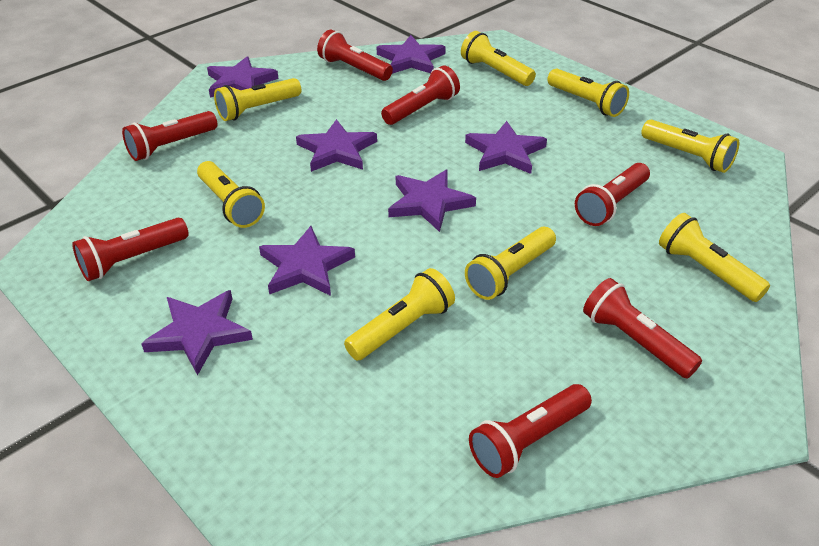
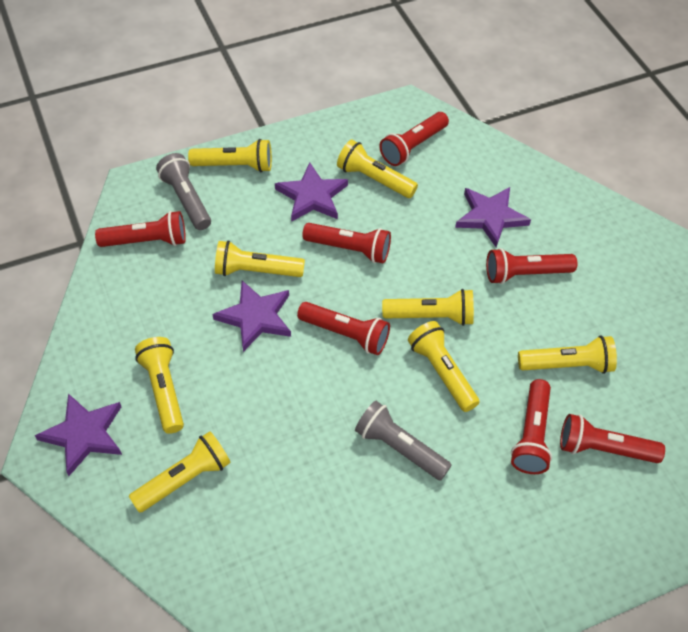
grey flashlight: 0 -> 2
purple star: 7 -> 4

